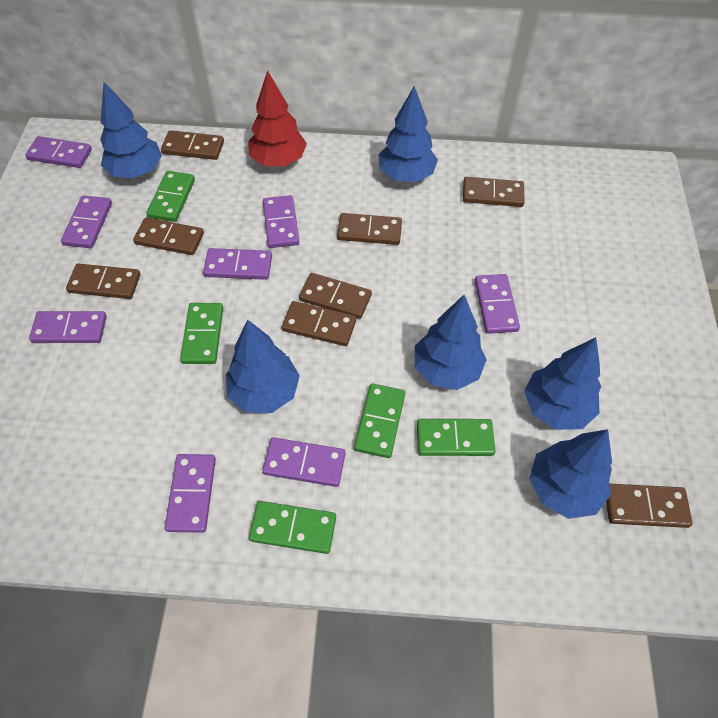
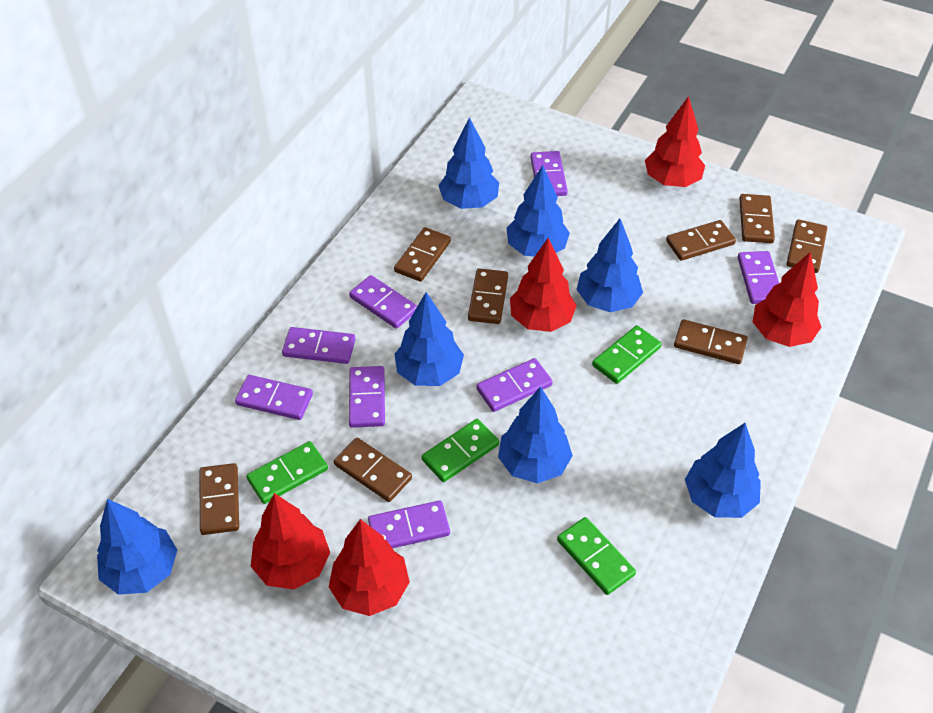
blue tree: 6 -> 7
green domino: 5 -> 4
red tree: 1 -> 5

